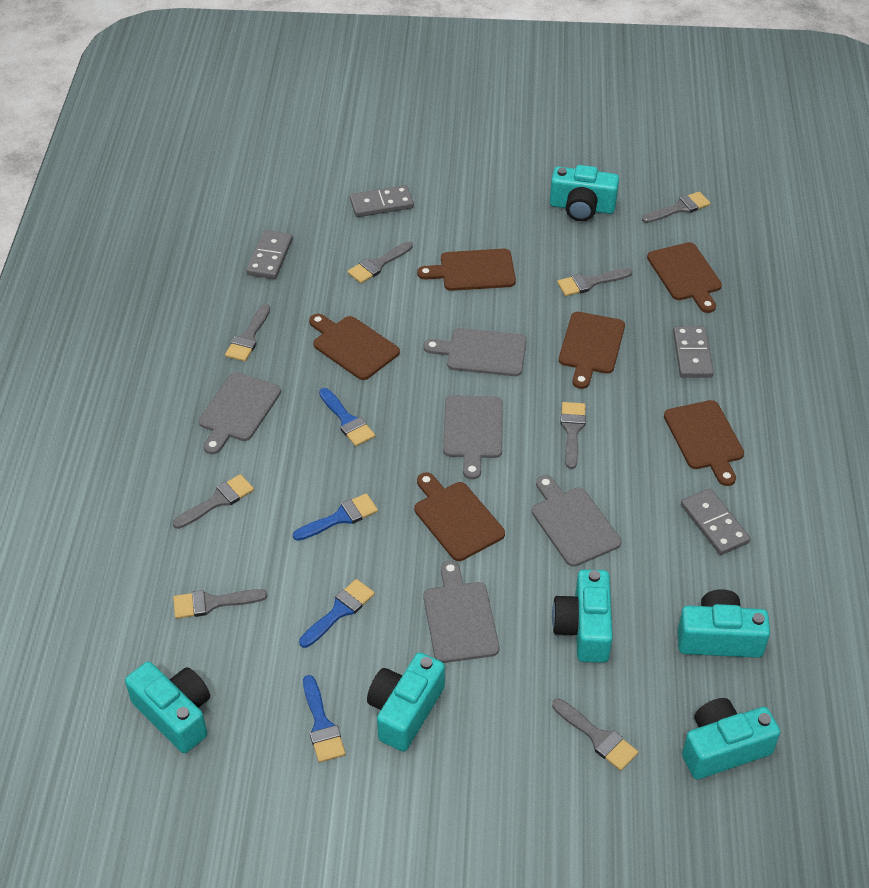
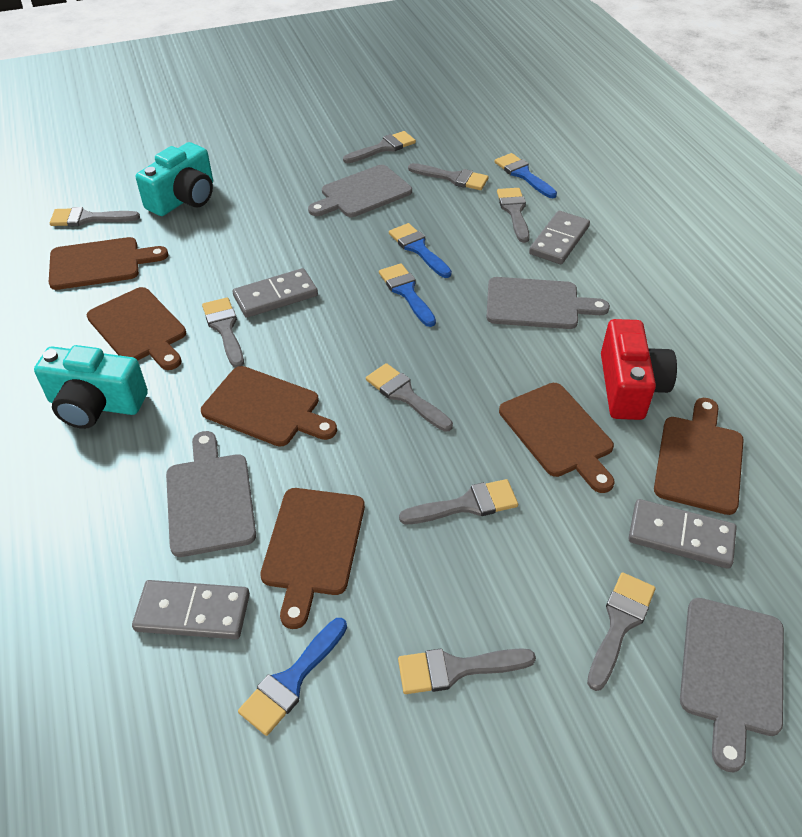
grey brush: 8 -> 9
grey cutting board: 5 -> 4
red camera: 0 -> 1
turquoise camera: 6 -> 2

